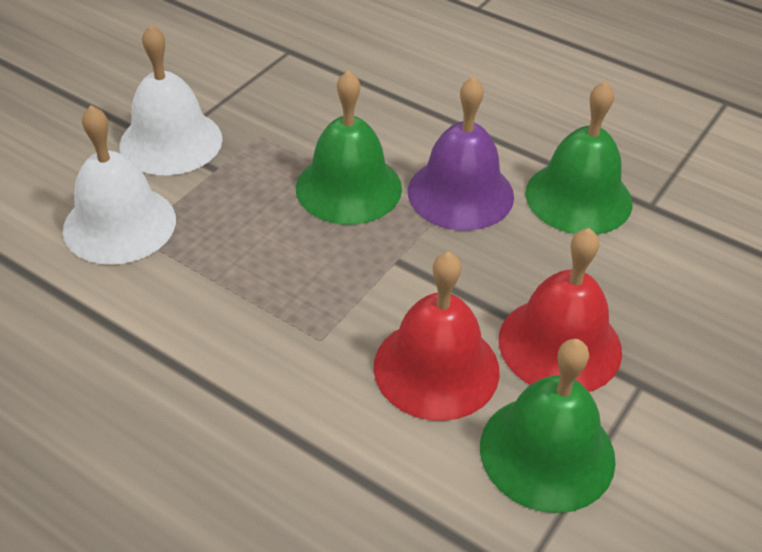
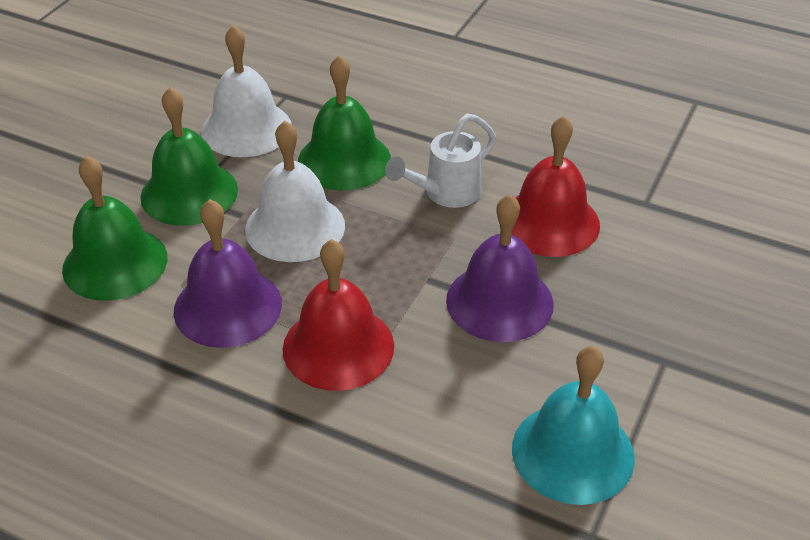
purple bell: 1 -> 2
turquoise bell: 0 -> 1
white watering can: 0 -> 1

